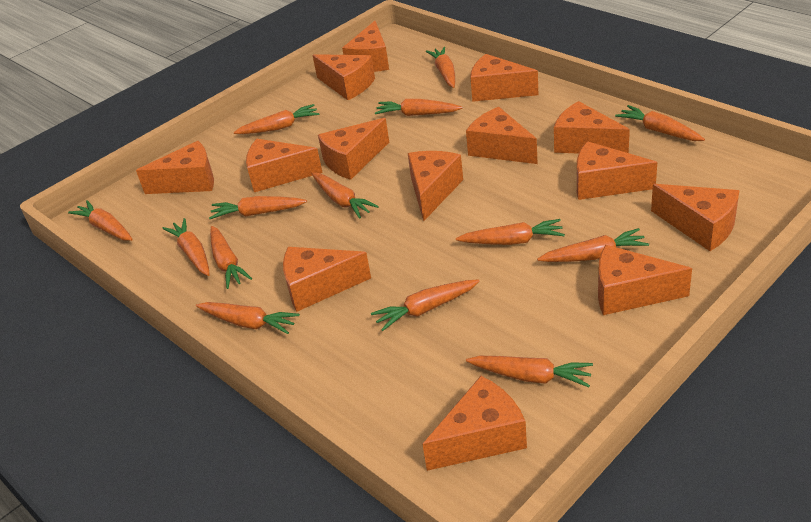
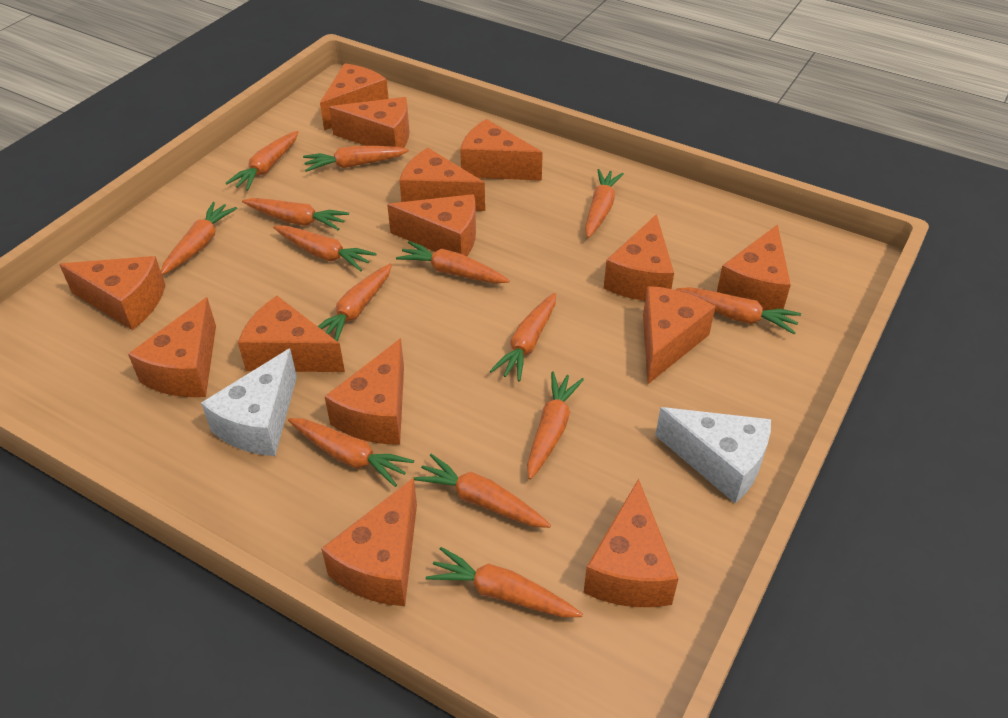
white cheese: 0 -> 2

